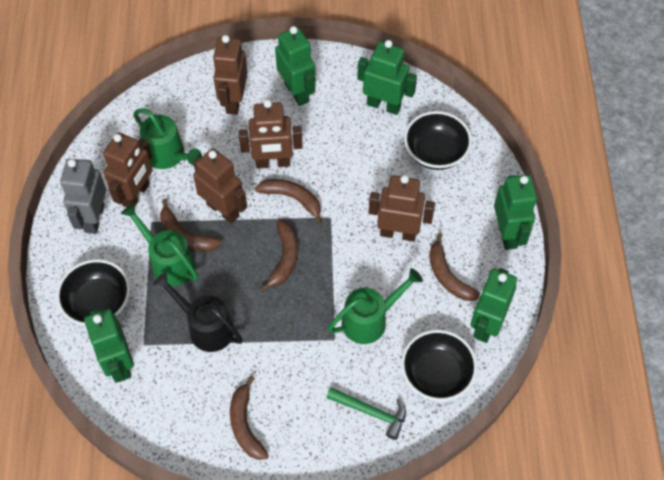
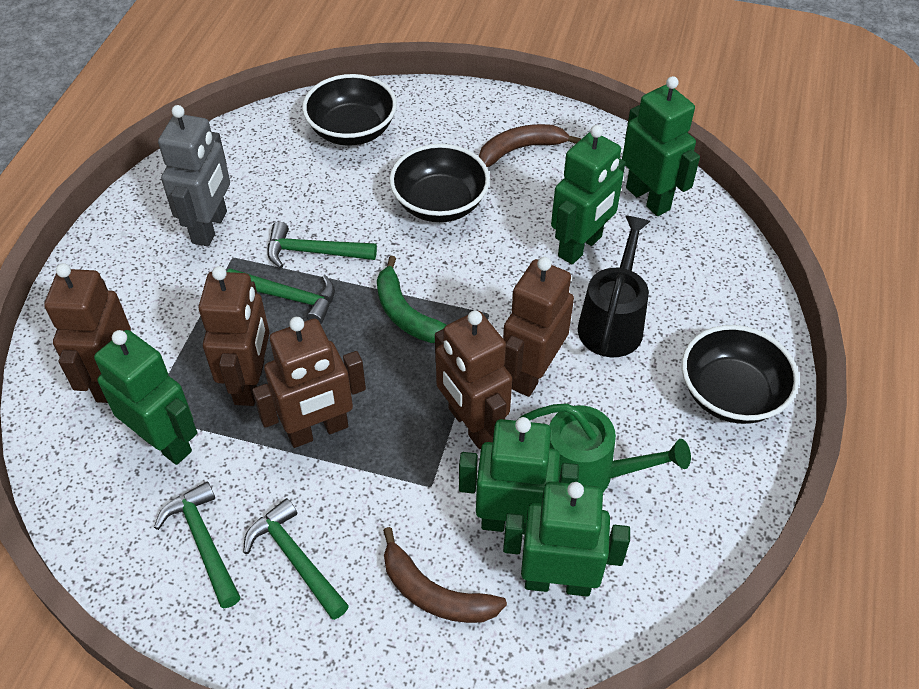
brown banana: 5 -> 2
green banana: 0 -> 1
green hammer: 1 -> 4
green watering can: 3 -> 1

